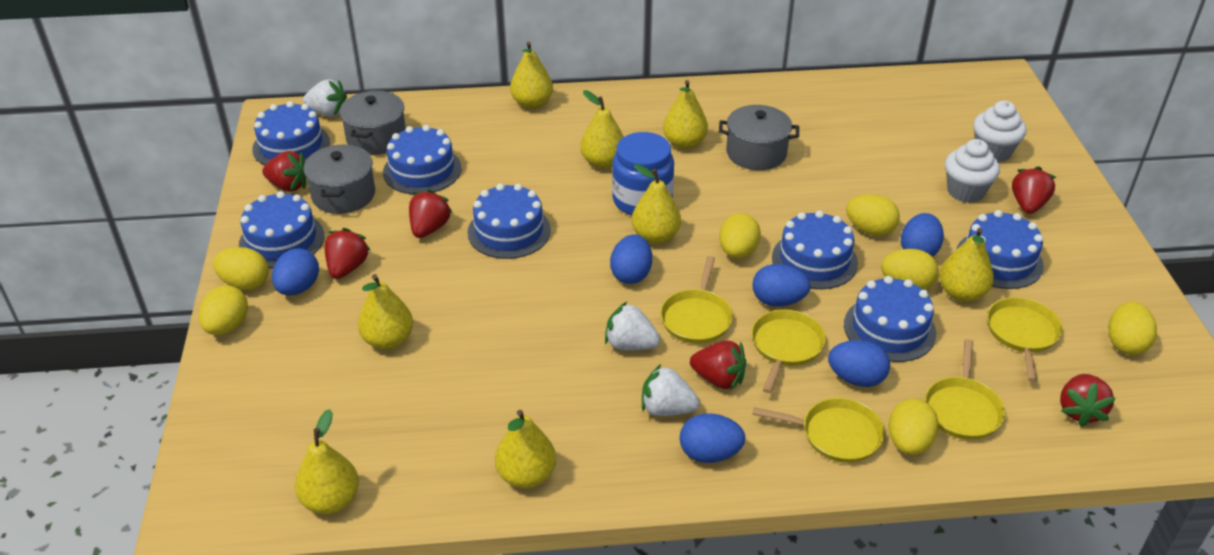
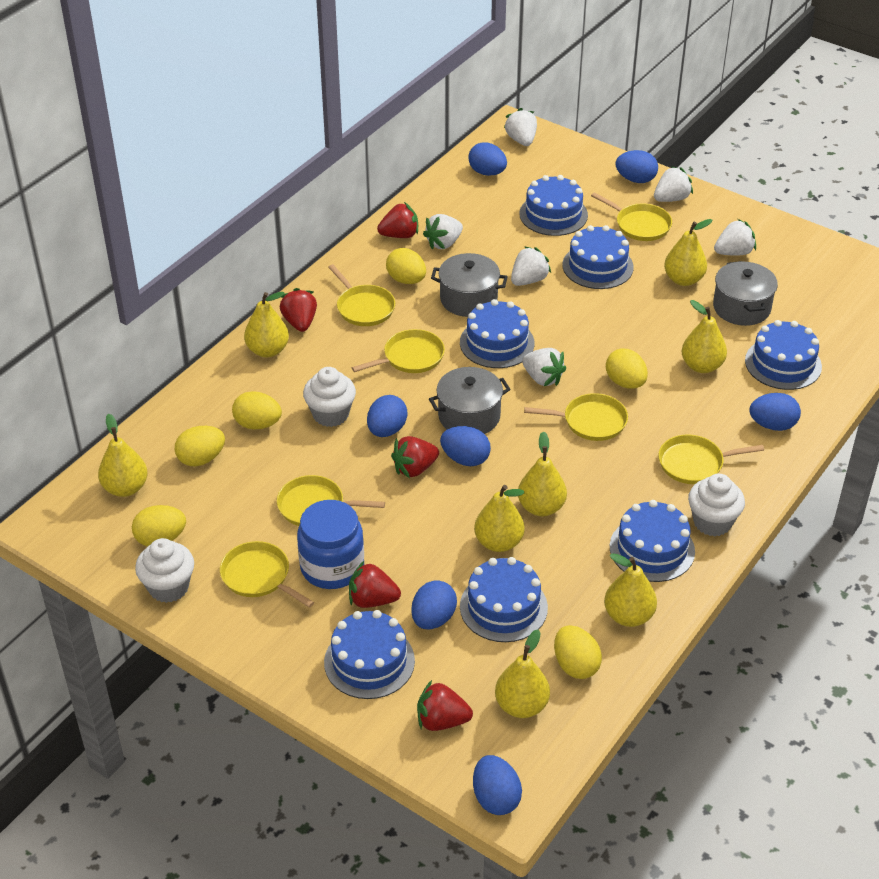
blue egg: 6 -> 7
red strawberry: 6 -> 5
white cupcake: 2 -> 3
white strawberry: 3 -> 6
yellow egg: 7 -> 6
yellow pan: 5 -> 7

